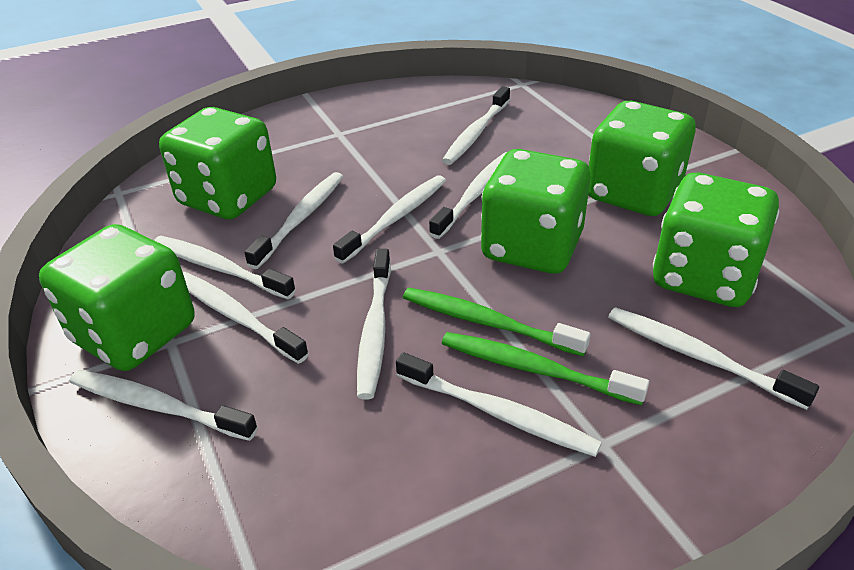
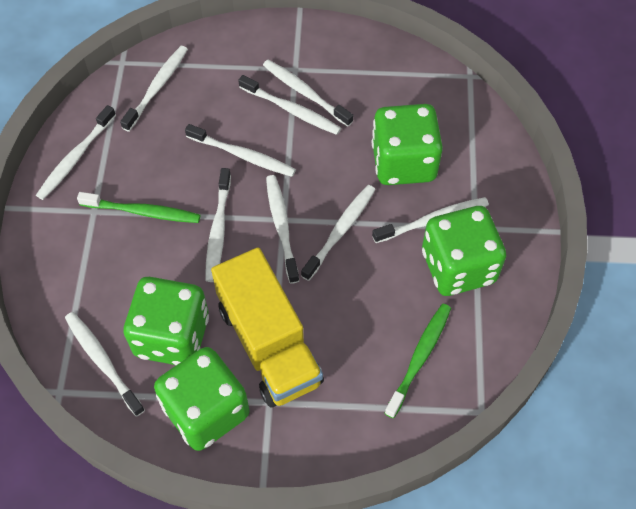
green dice: 5 -> 4
yellow truck: 0 -> 1

